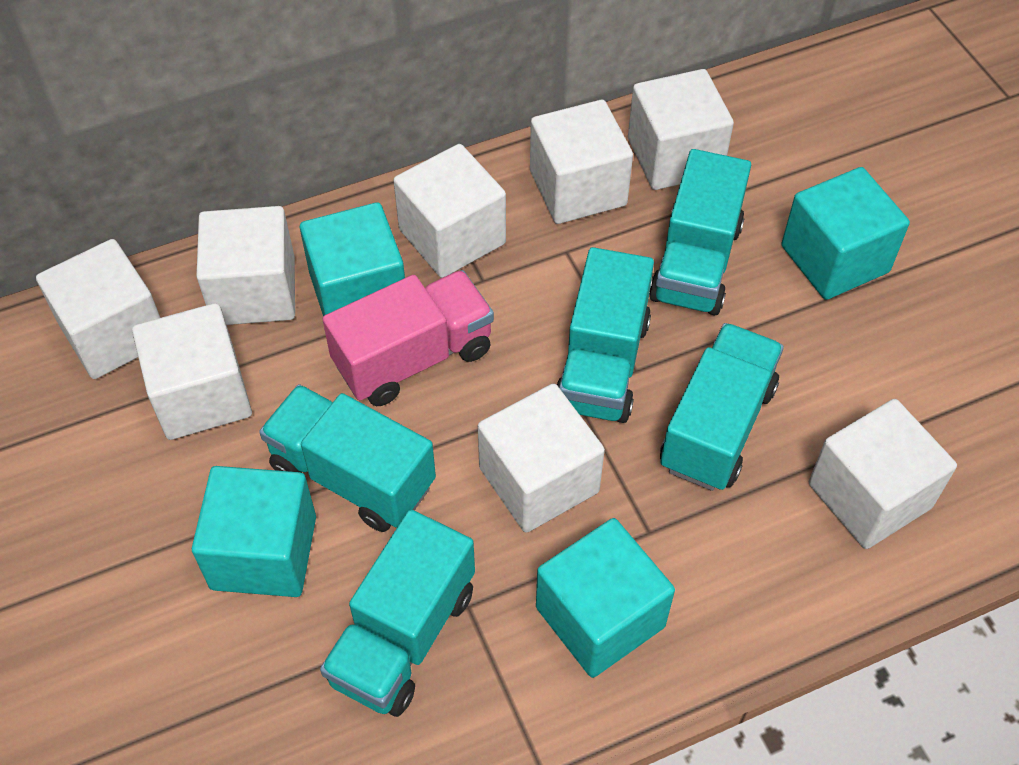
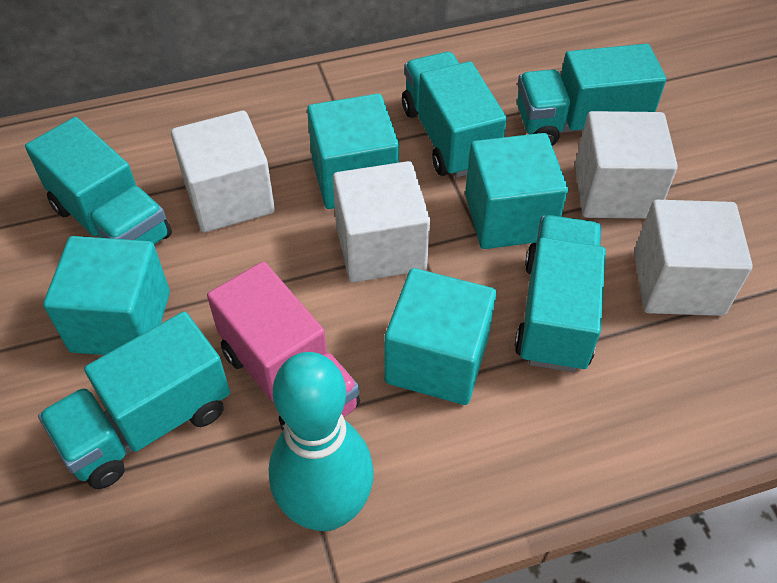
turquoise bowling pin: 0 -> 1
white cube: 8 -> 4

